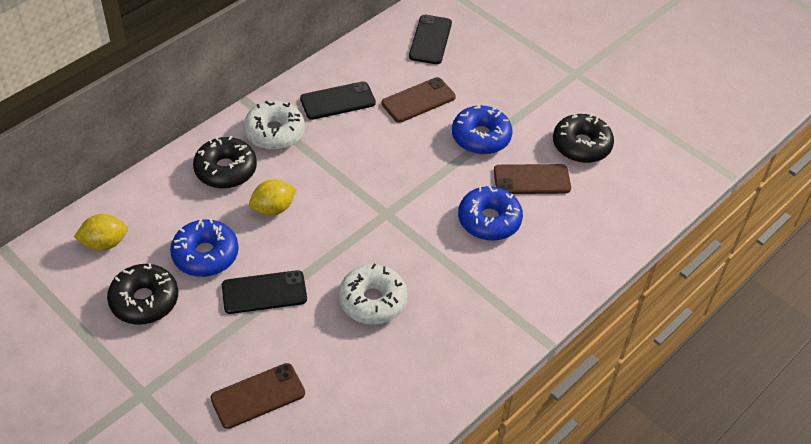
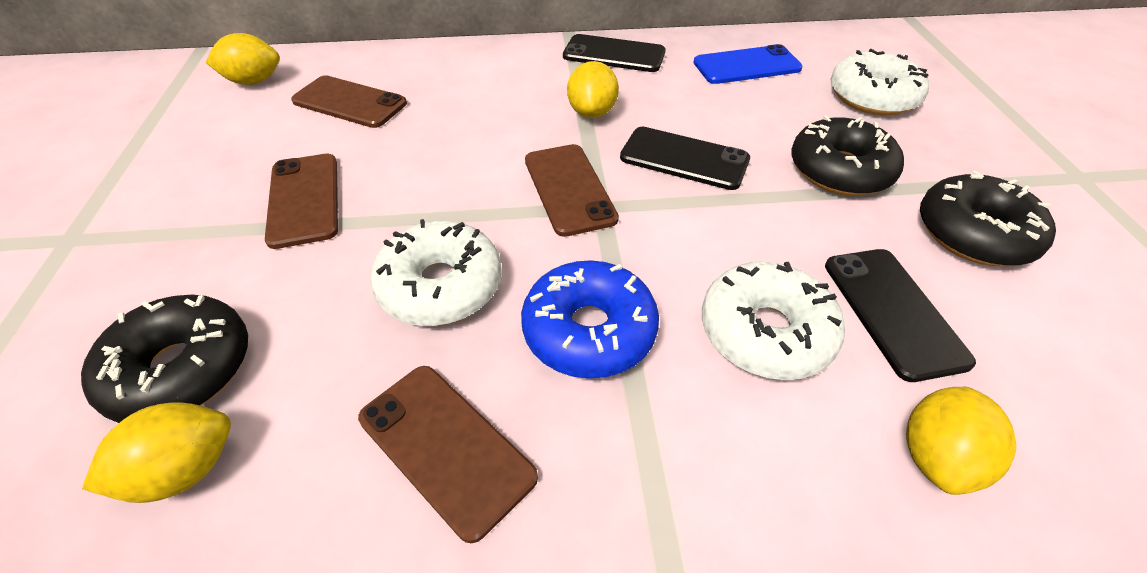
blue donut: 3 -> 1
blue phone: 0 -> 1
brown phone: 3 -> 4
white donut: 2 -> 3
yellow lemon: 2 -> 4

